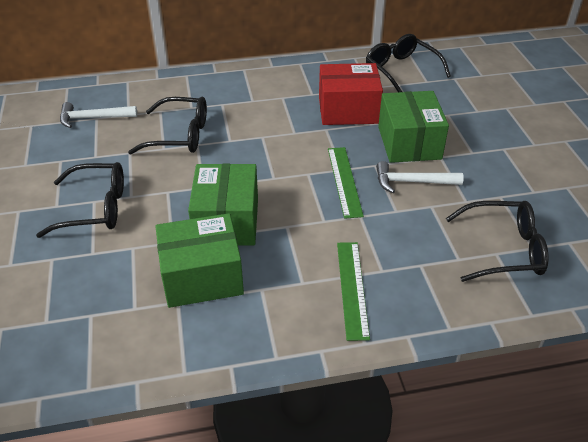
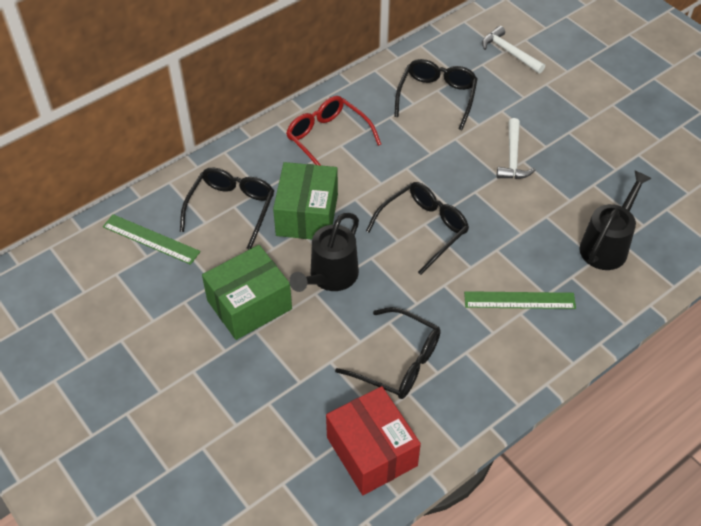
black watering can: 0 -> 2
green box: 3 -> 2
red glasses: 0 -> 1

